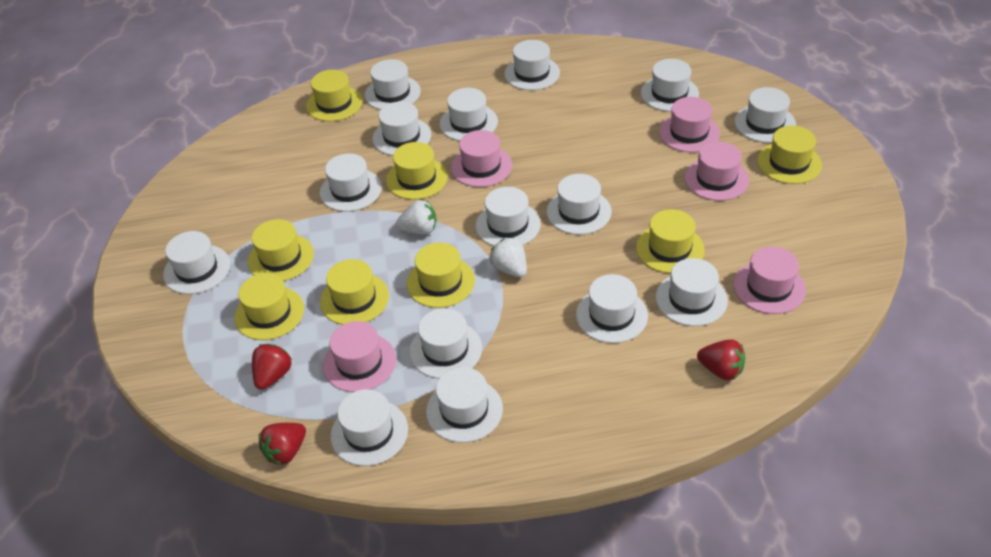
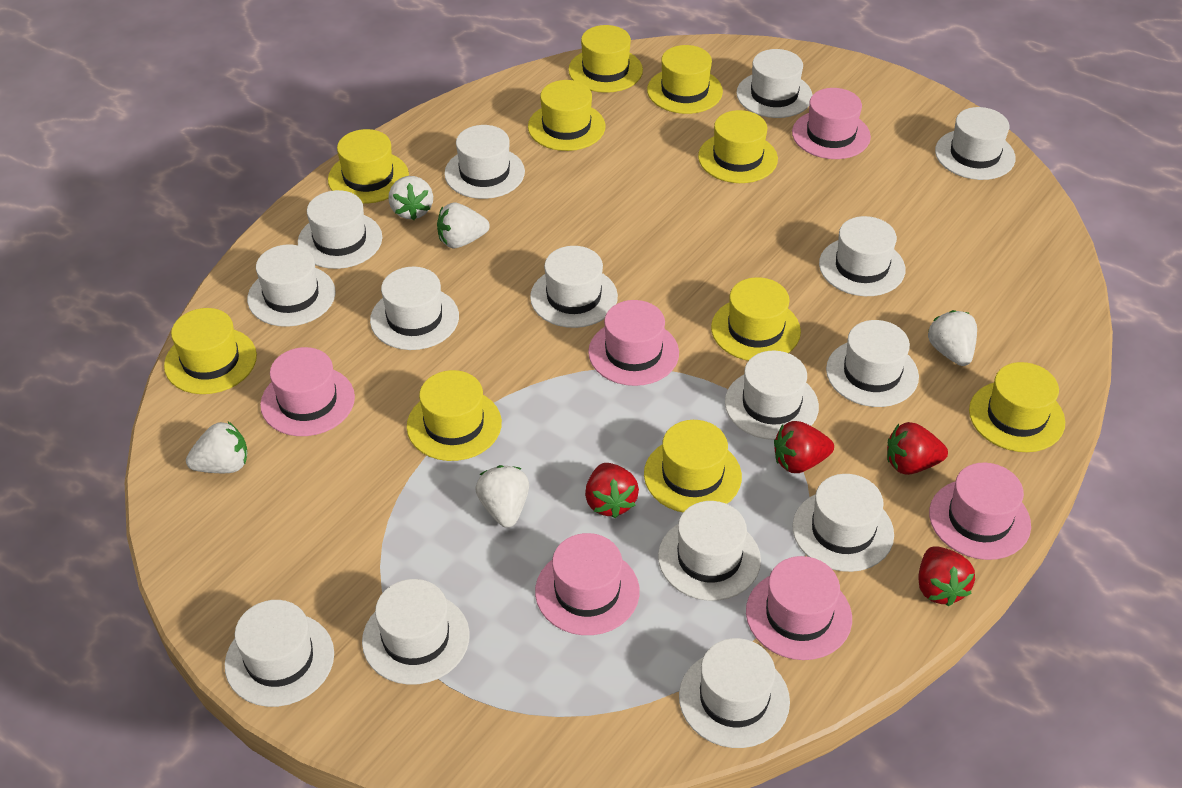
pink hat: 5 -> 6
red strawberry: 3 -> 4
white strawberry: 2 -> 5
yellow hat: 8 -> 10

